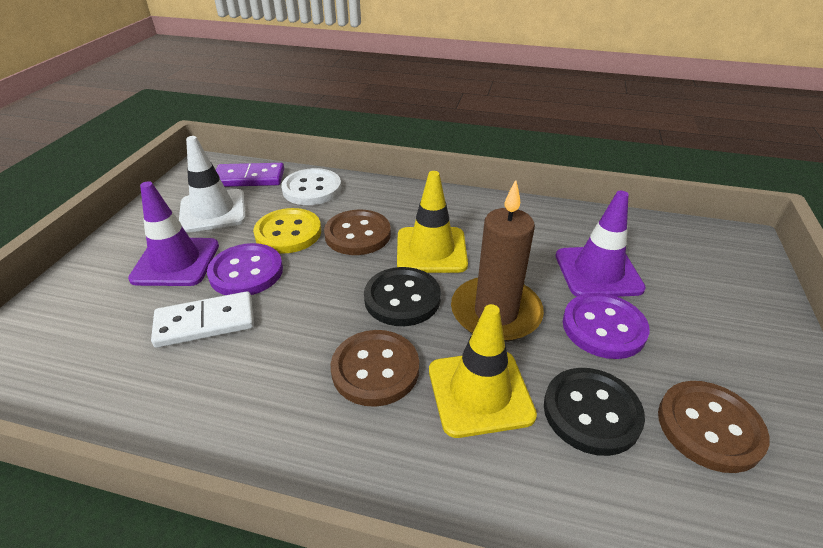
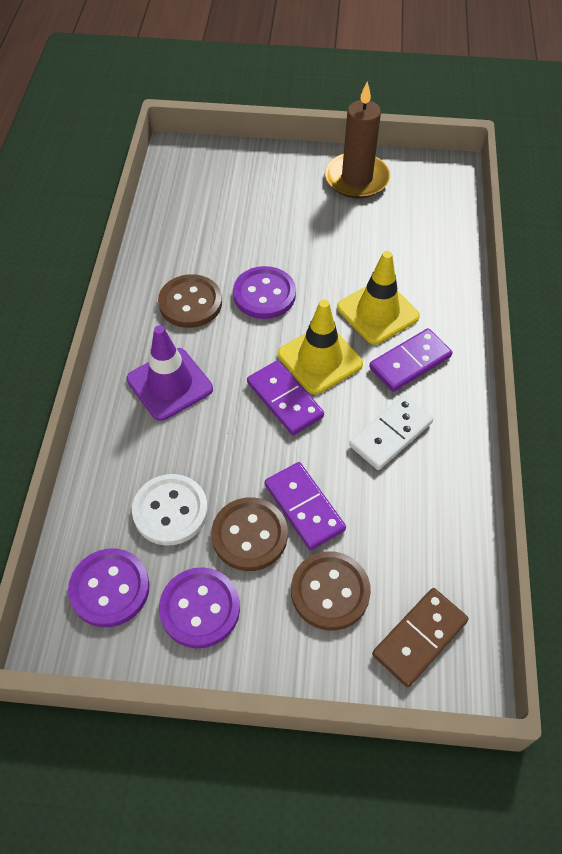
black button: 2 -> 0
brown domino: 0 -> 1
purple button: 2 -> 3
purple domino: 1 -> 3
purple traffic cone: 2 -> 1
white traffic cone: 1 -> 0
yellow button: 1 -> 0

